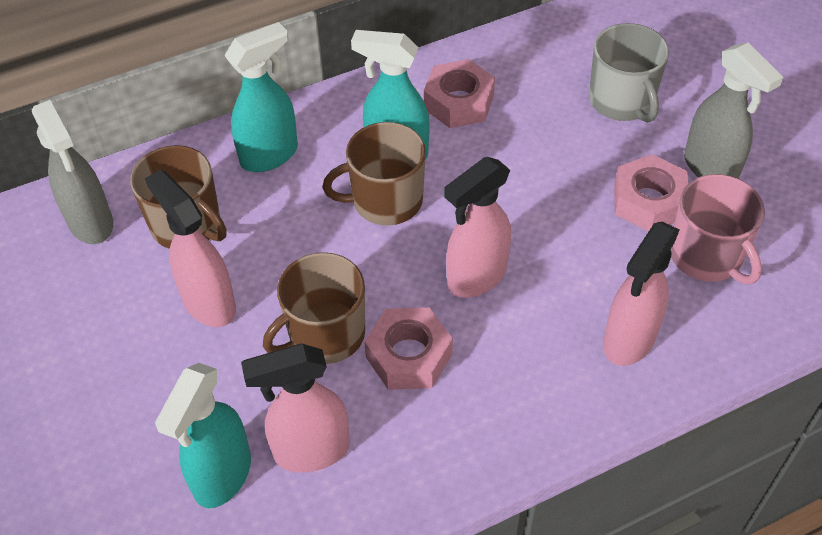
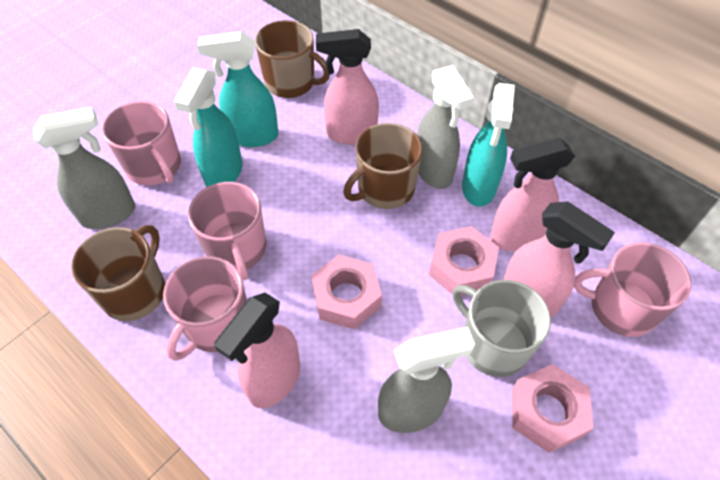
grey spray bottle: 2 -> 3
pink mug: 1 -> 4

